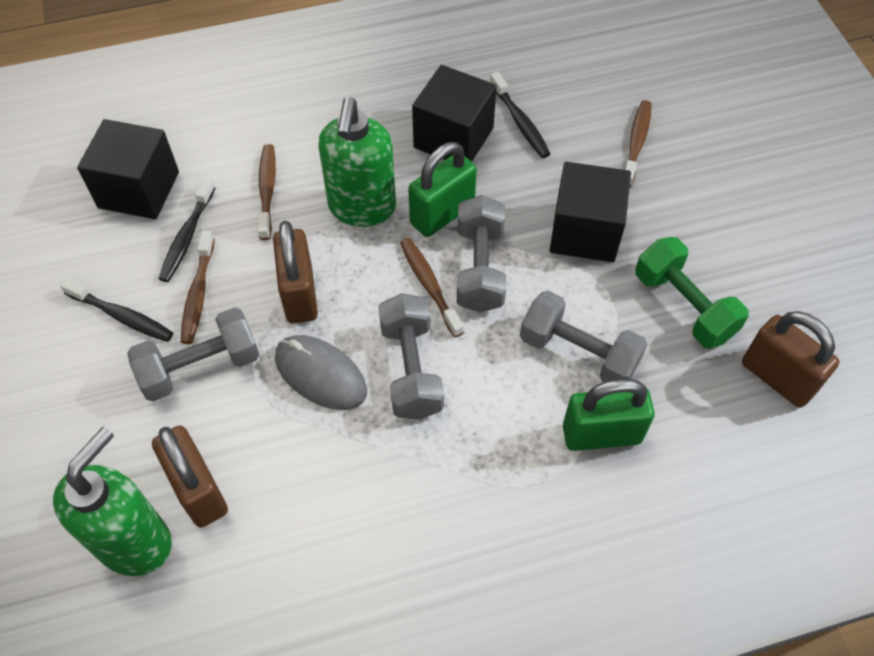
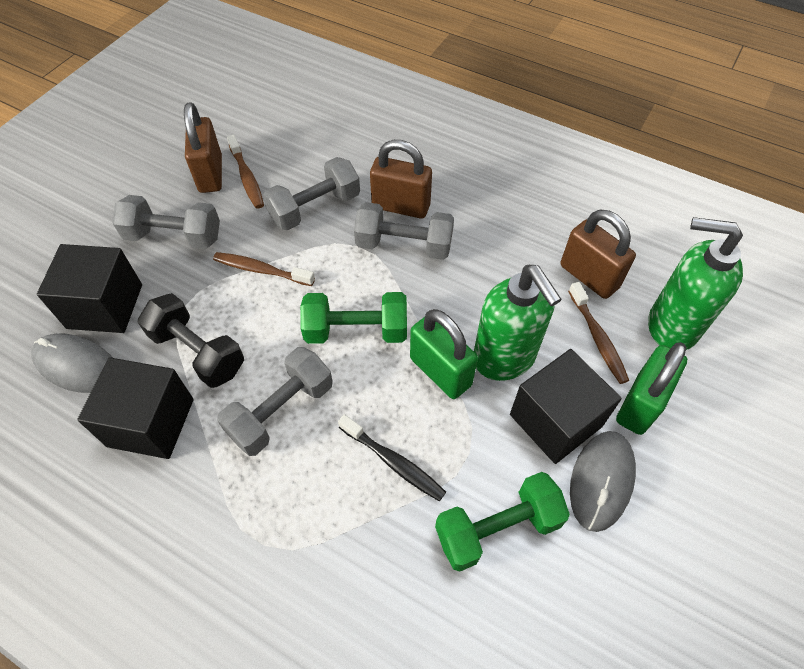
black dumbbell: 0 -> 1
black toothbrush: 3 -> 1
brown toothbrush: 4 -> 3
green dumbbell: 1 -> 2
grey mouse: 1 -> 2

